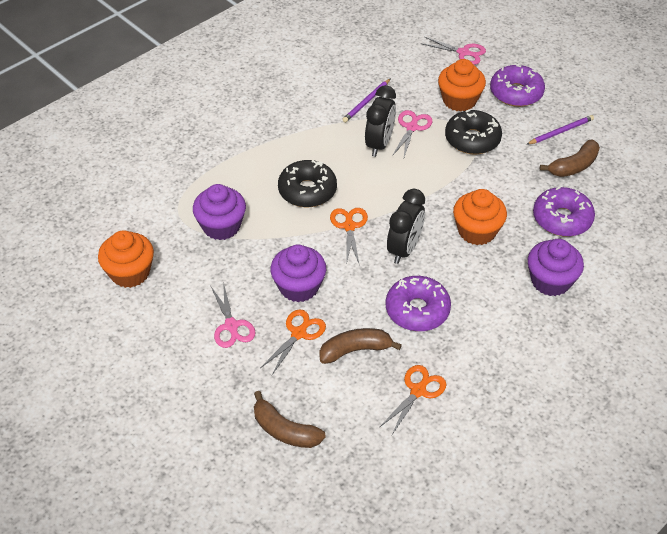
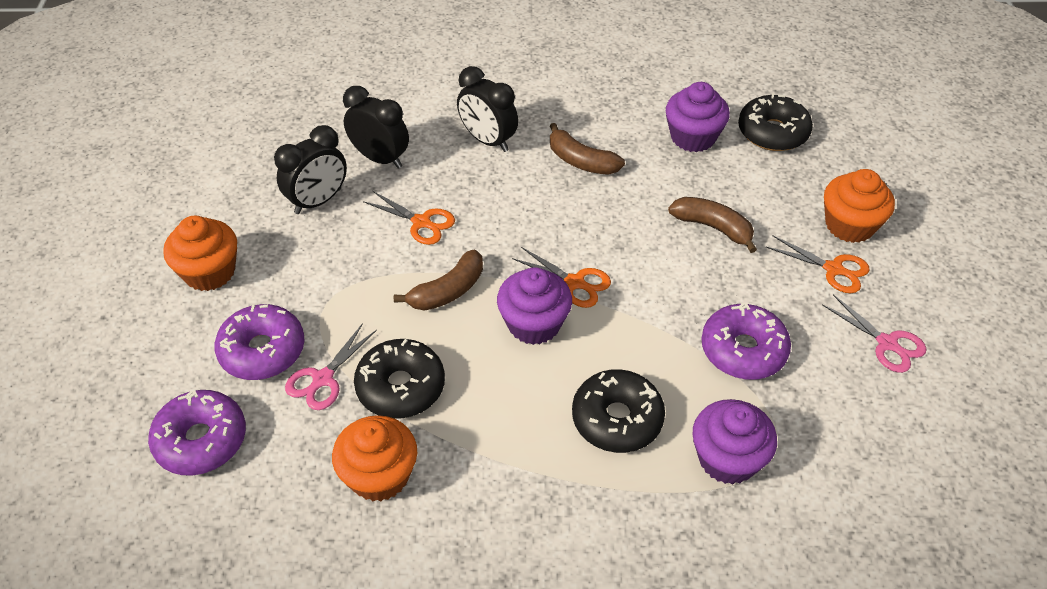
black clock: 2 -> 3
black donut: 2 -> 3
pink scissors: 3 -> 2
purple pencil: 2 -> 0

